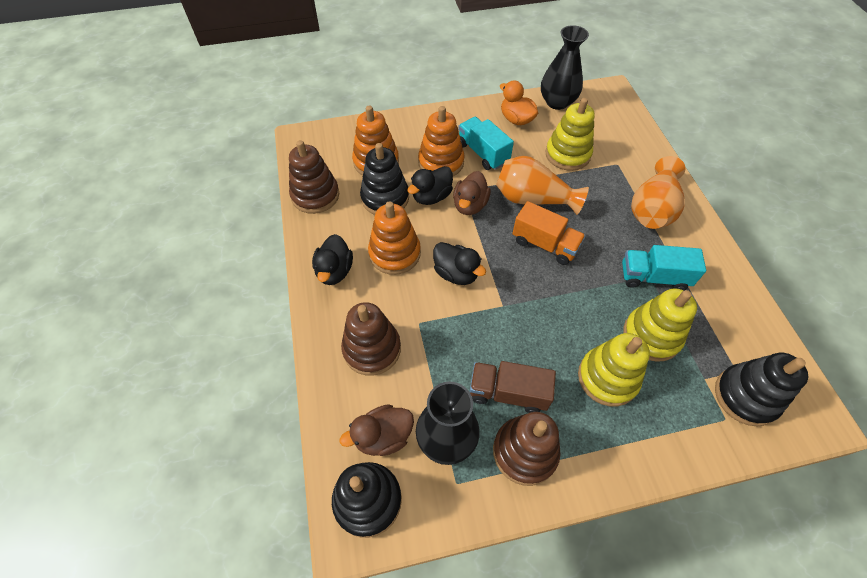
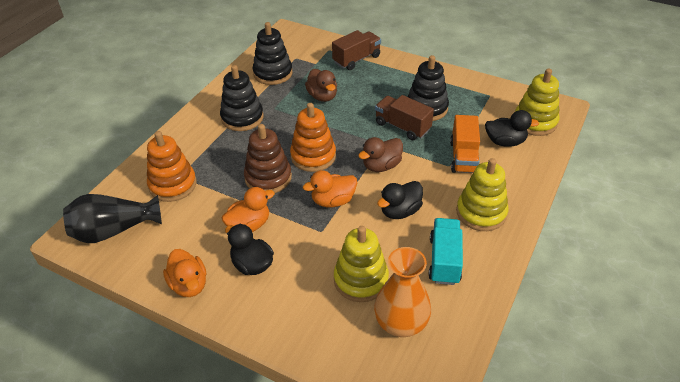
black vase: 2 -> 1
brown stacking toy: 3 -> 1
brown truck: 1 -> 2
orange duck: 1 -> 3
orange stacking toy: 3 -> 2
orange vase: 2 -> 1
turquoise truck: 2 -> 1

